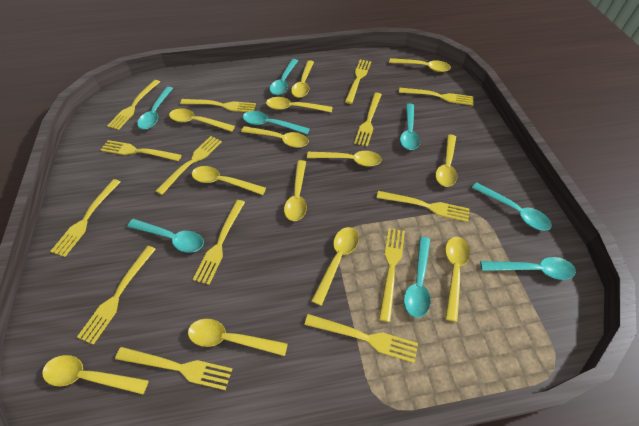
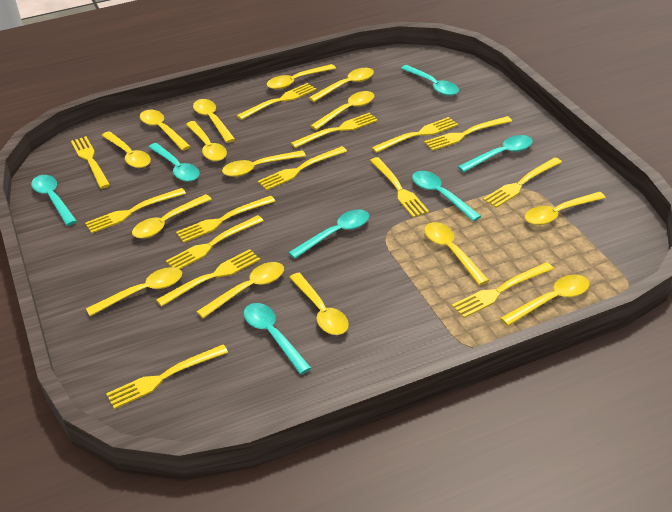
turquoise spoon: 8 -> 7
yellow spoon: 13 -> 15

